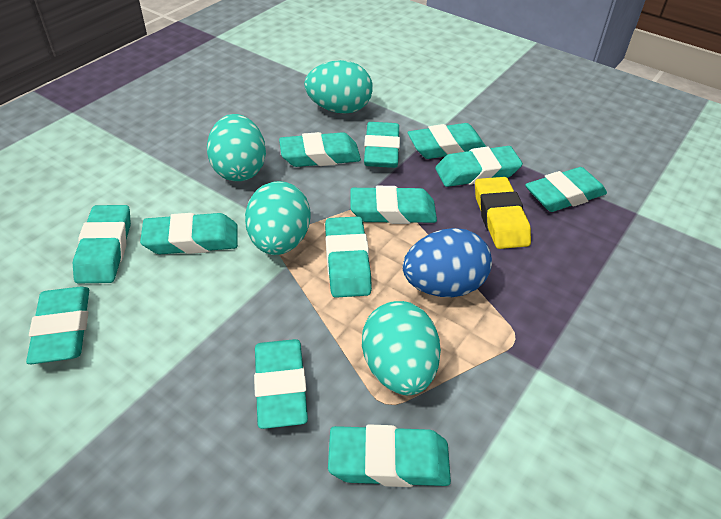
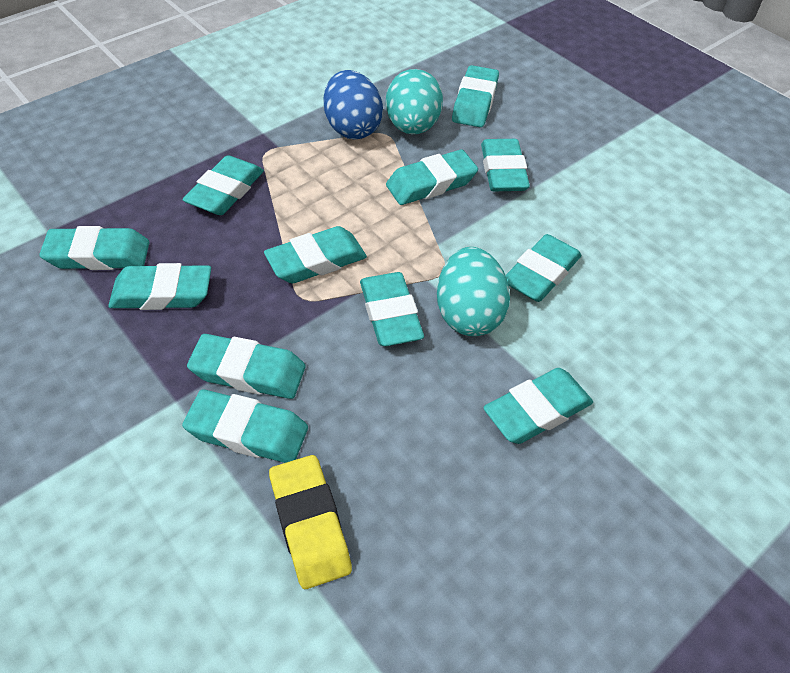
turquoise egg: 4 -> 2

